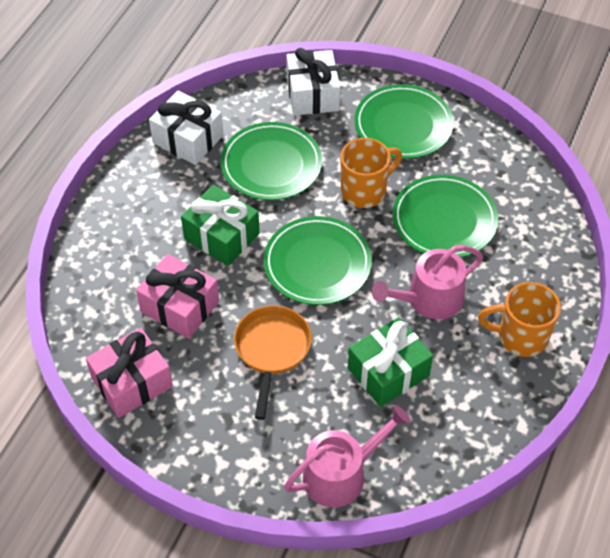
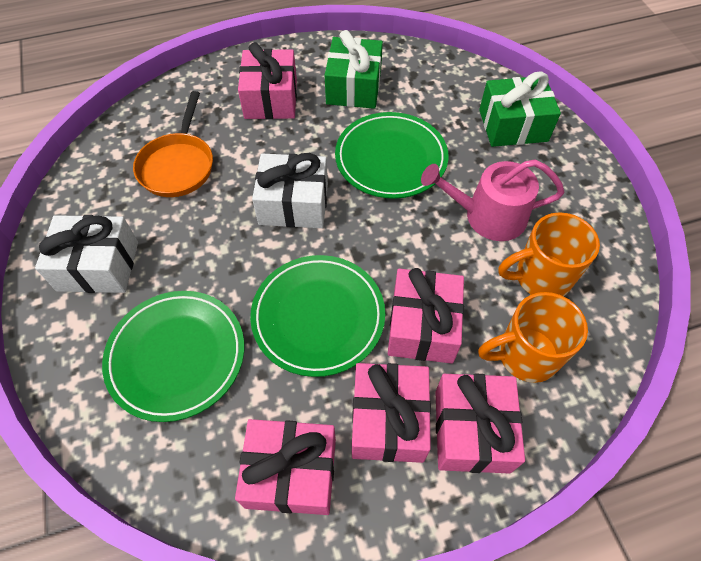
green plate: 4 -> 3
pink gift: 2 -> 5
pink watering can: 2 -> 1

